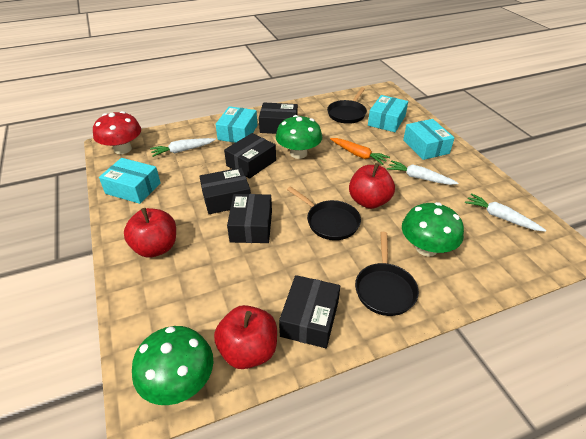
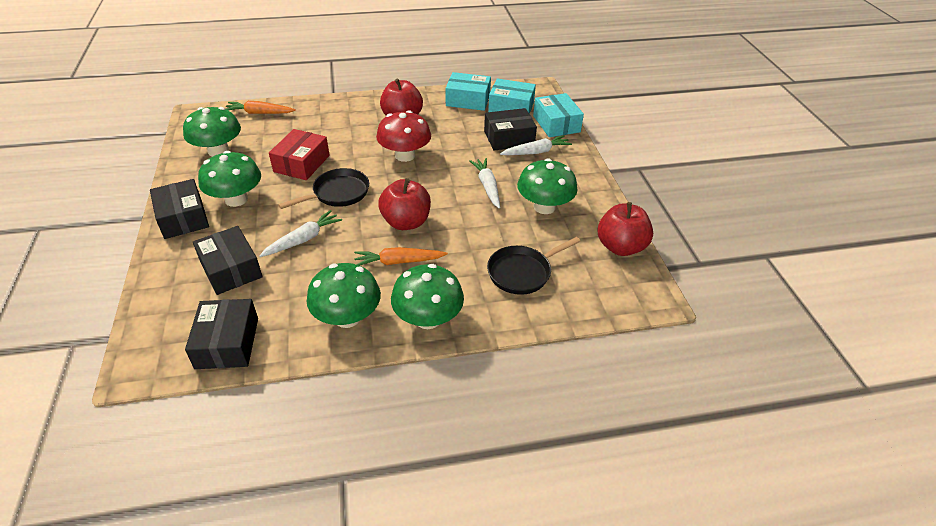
black box: 5 -> 4
black pan: 3 -> 2
green mushroom: 3 -> 5
orange carrot: 1 -> 2
red box: 0 -> 1
turquoise box: 4 -> 3

